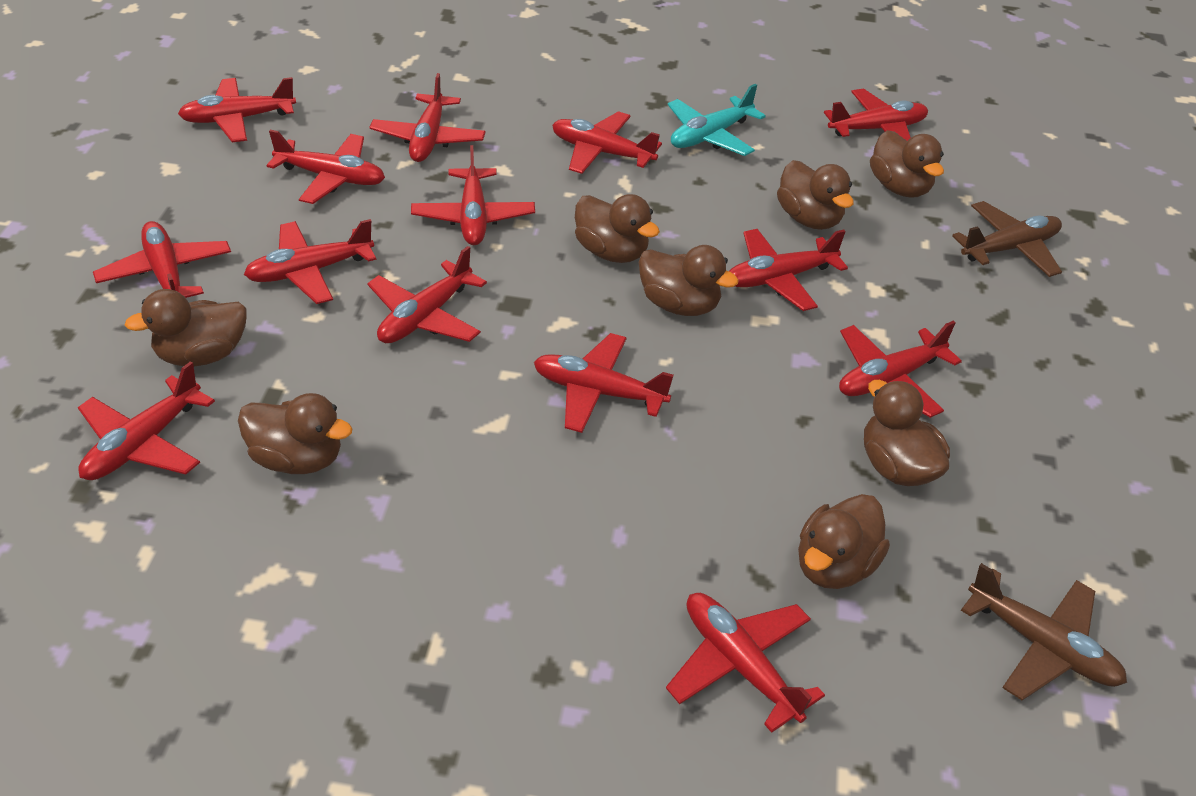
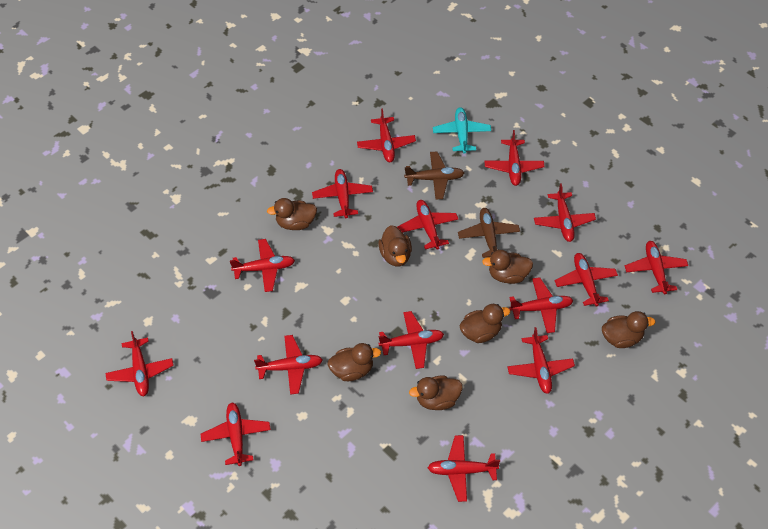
brown duck: 8 -> 7
red plane: 14 -> 15

